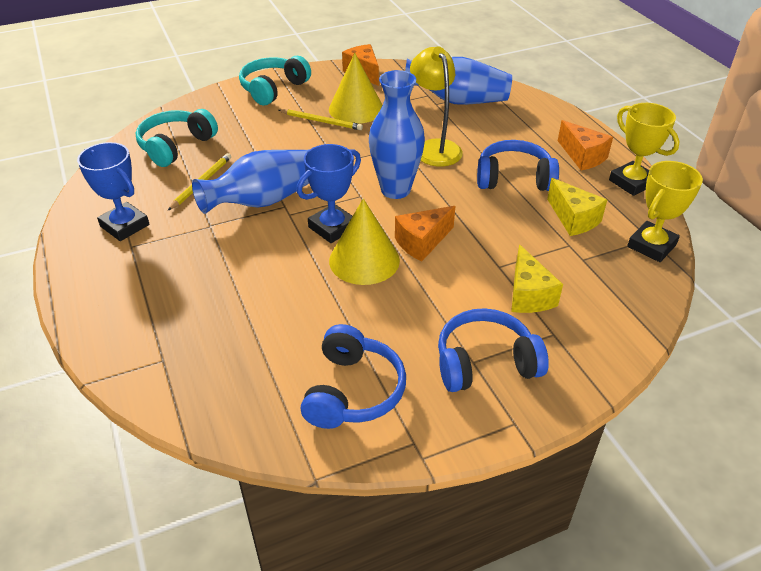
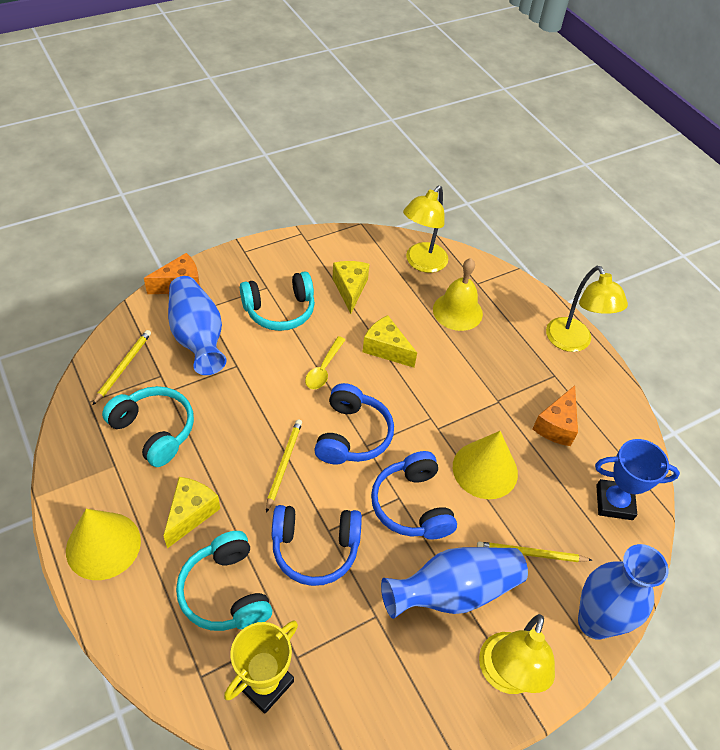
blue trophy: 2 -> 1
orange cheese: 3 -> 2
turquoise headphones: 2 -> 3
yellow bell: 0 -> 1
yellow cheese: 2 -> 3
yellow lamp: 1 -> 3
yellow pencil: 2 -> 3
yellow spoon: 0 -> 1
yellow trophy: 2 -> 1

